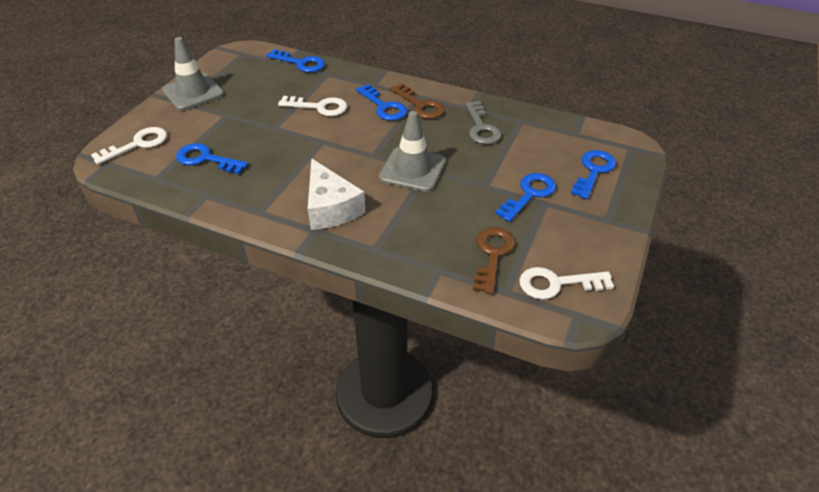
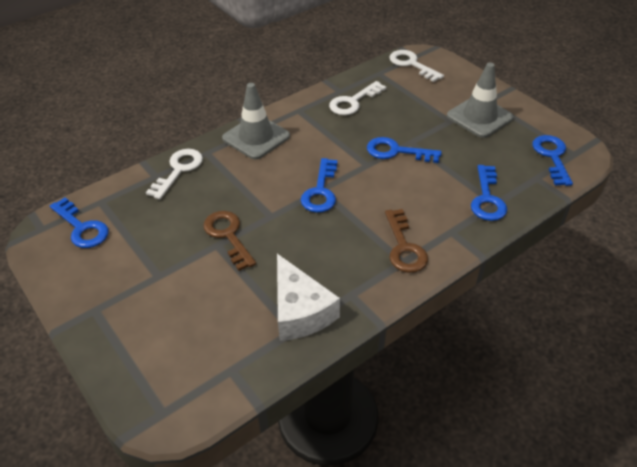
grey key: 1 -> 0

